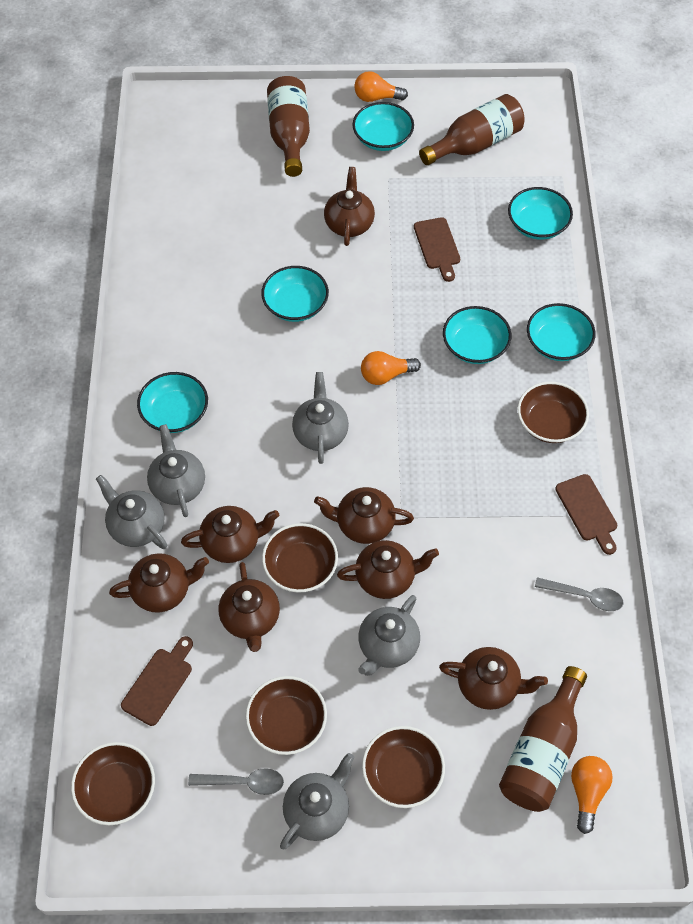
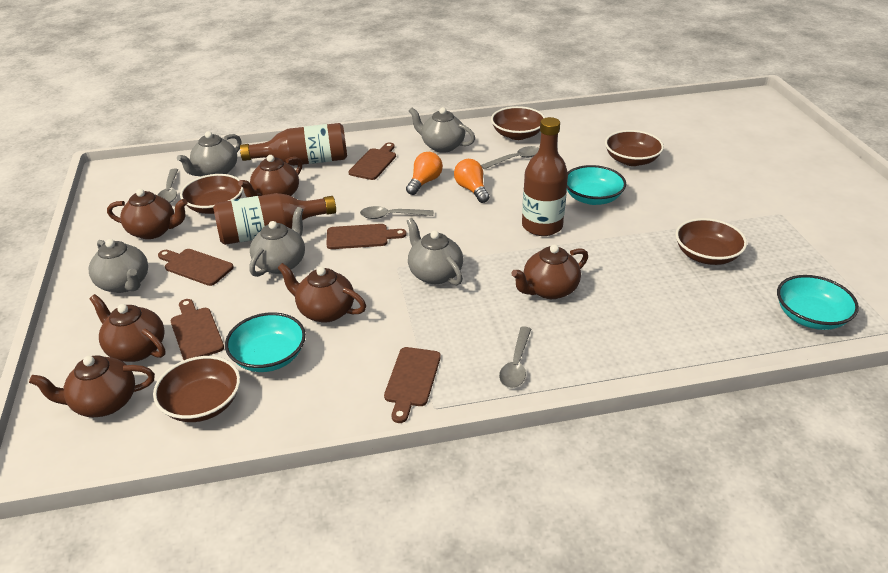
brown cutting board: 3 -> 5
brown teapot: 7 -> 6
grey spoon: 2 -> 4
orange light bulb: 3 -> 2
turquoise bowl: 6 -> 3

